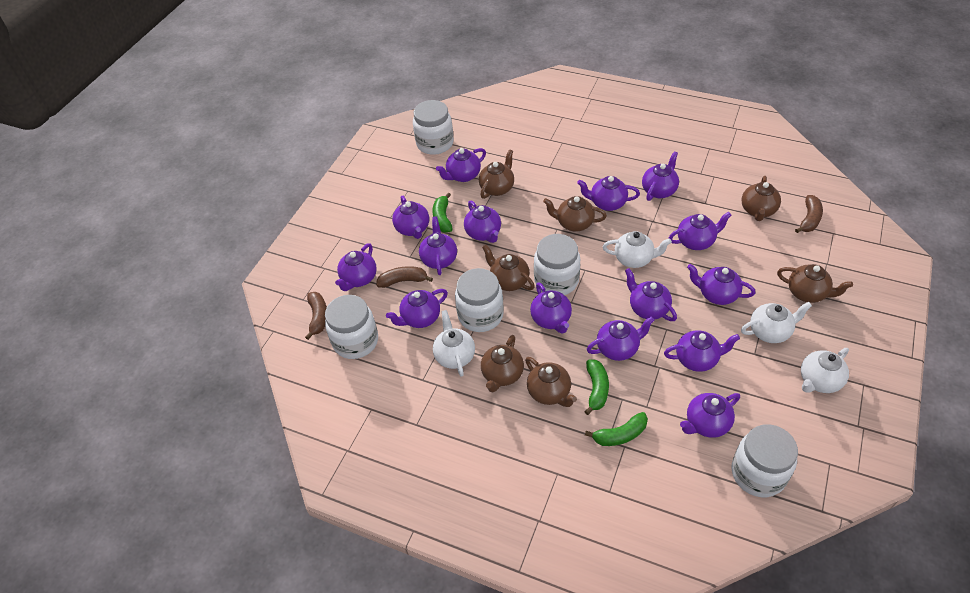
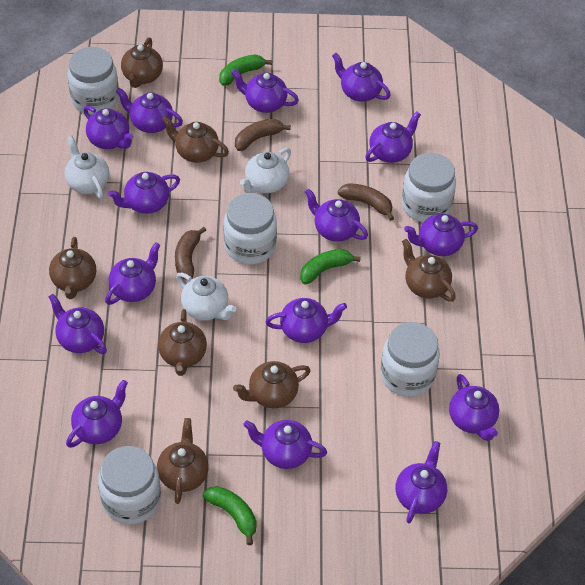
white teapot: 4 -> 3

